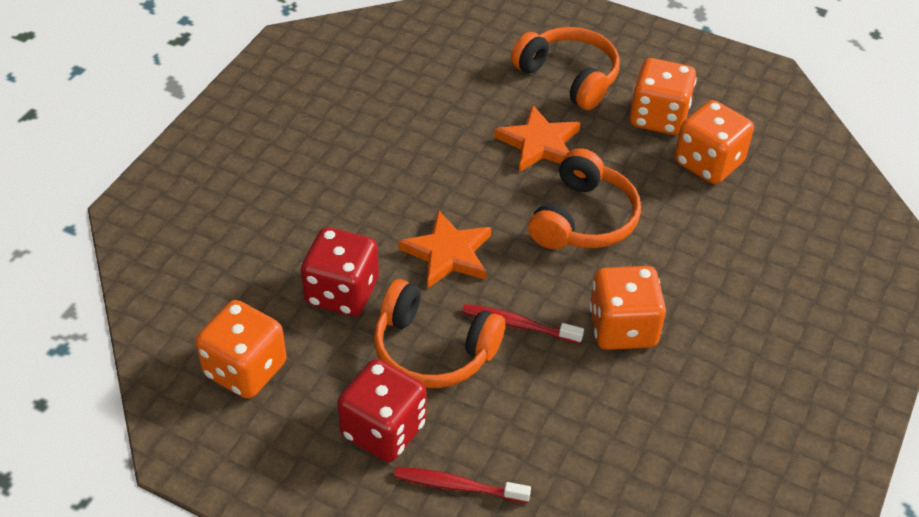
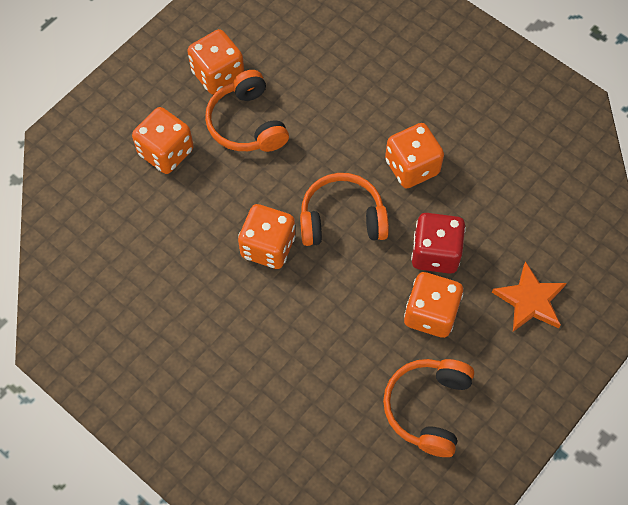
orange dice: 4 -> 5
orange star: 2 -> 1
red dice: 2 -> 1
red toothbrush: 2 -> 0

